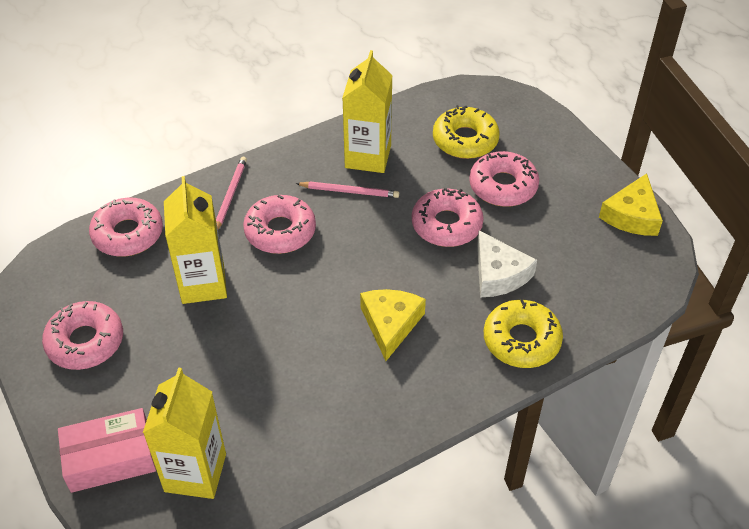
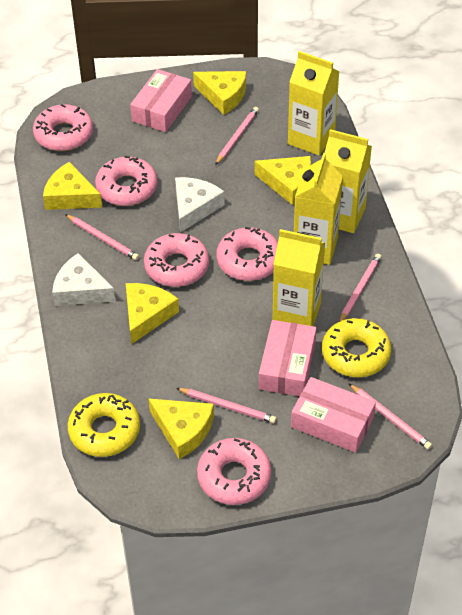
pink box: 1 -> 3
pink pencil: 2 -> 5
white cheese: 1 -> 2
yellow carton: 3 -> 4
yellow cheese: 2 -> 5

